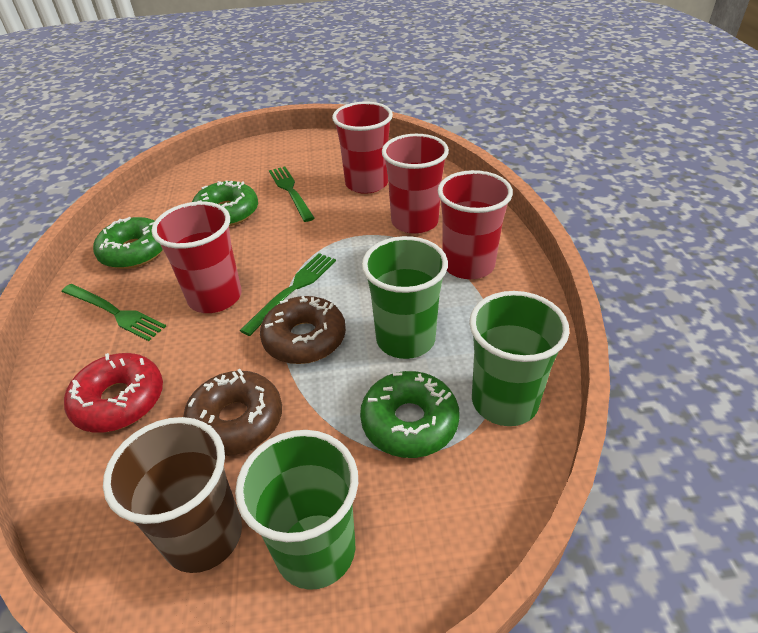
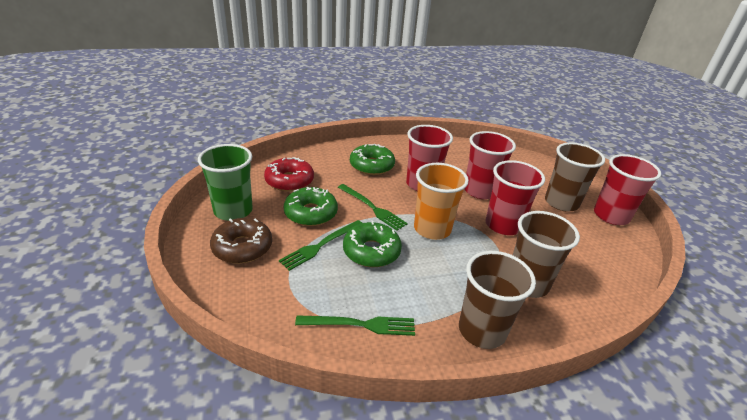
brown cup: 1 -> 3
brown donut: 2 -> 1
green cup: 3 -> 1
orange cup: 0 -> 1

